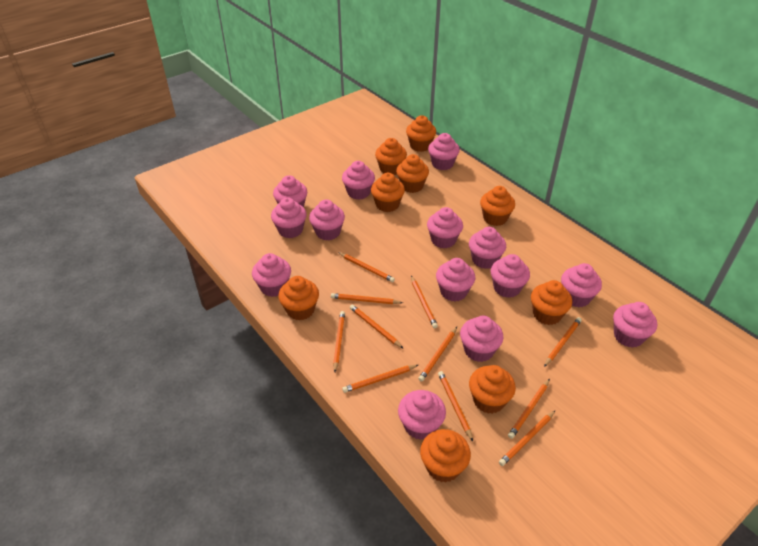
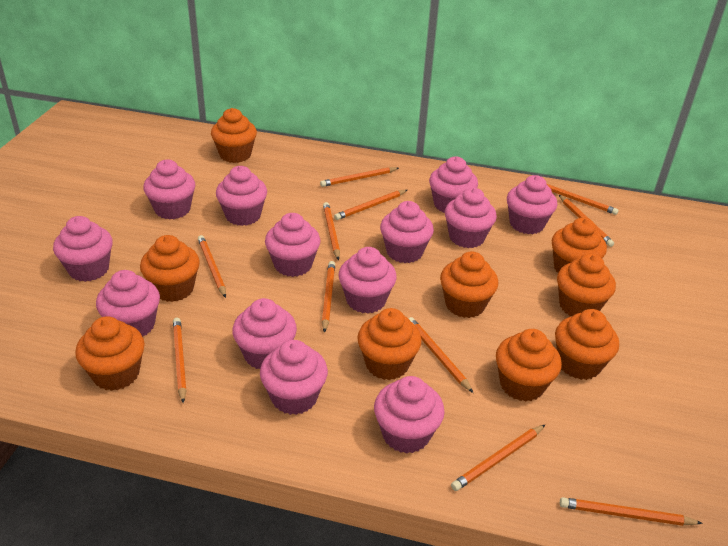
pink cupcake: 14 -> 13

